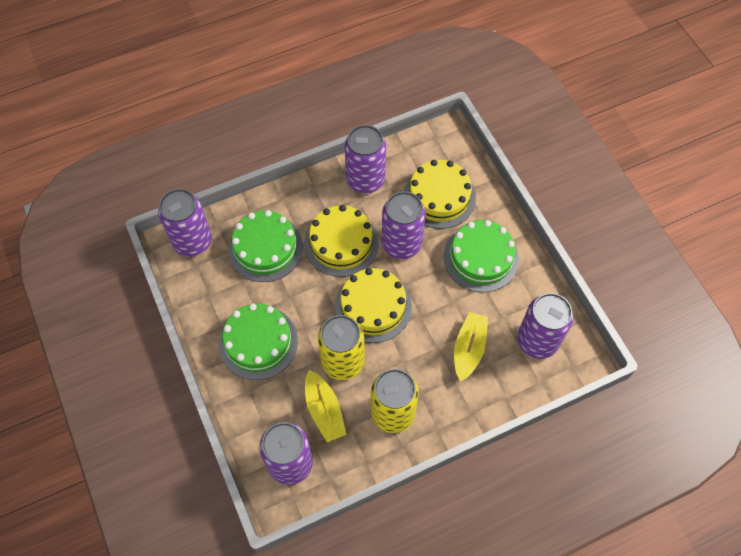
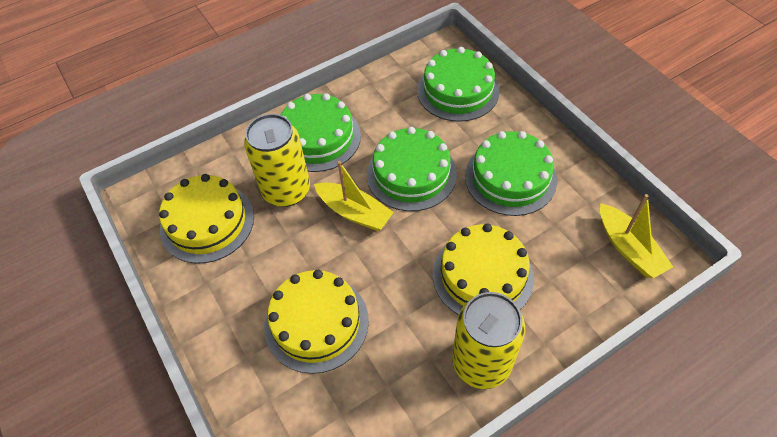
green cake: 3 -> 4
purple can: 5 -> 0

